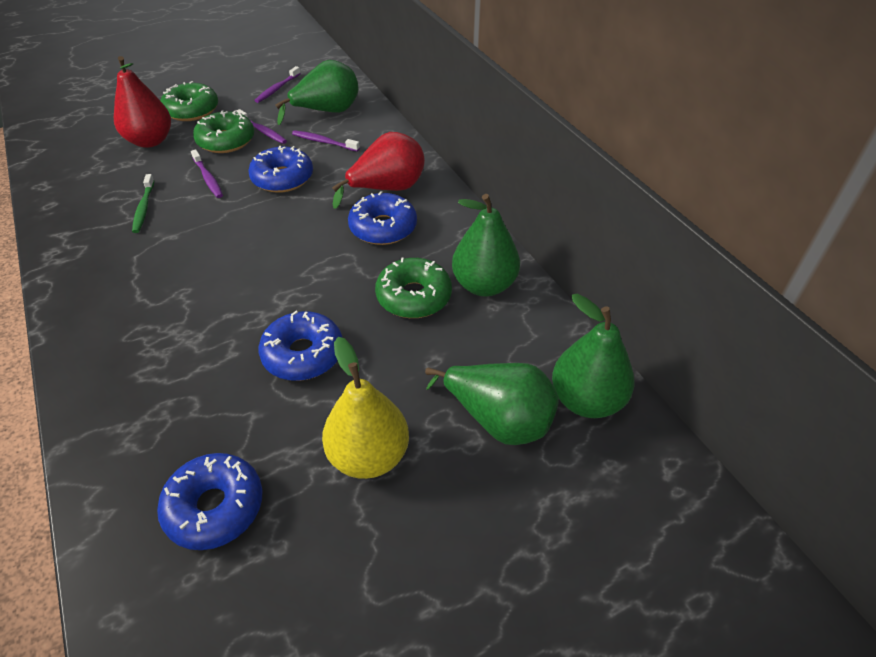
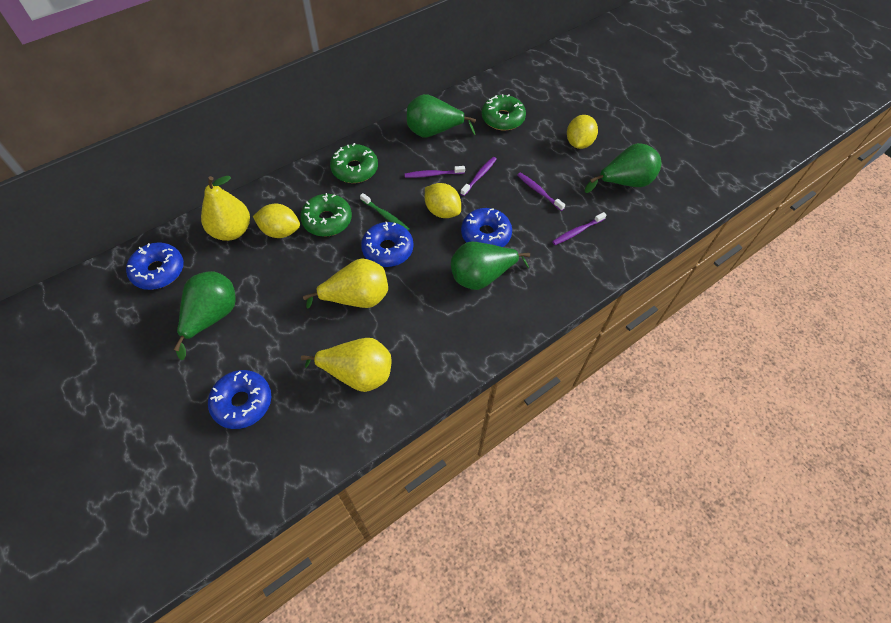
red pear: 2 -> 0
yellow lemon: 0 -> 3
yellow pear: 1 -> 3

